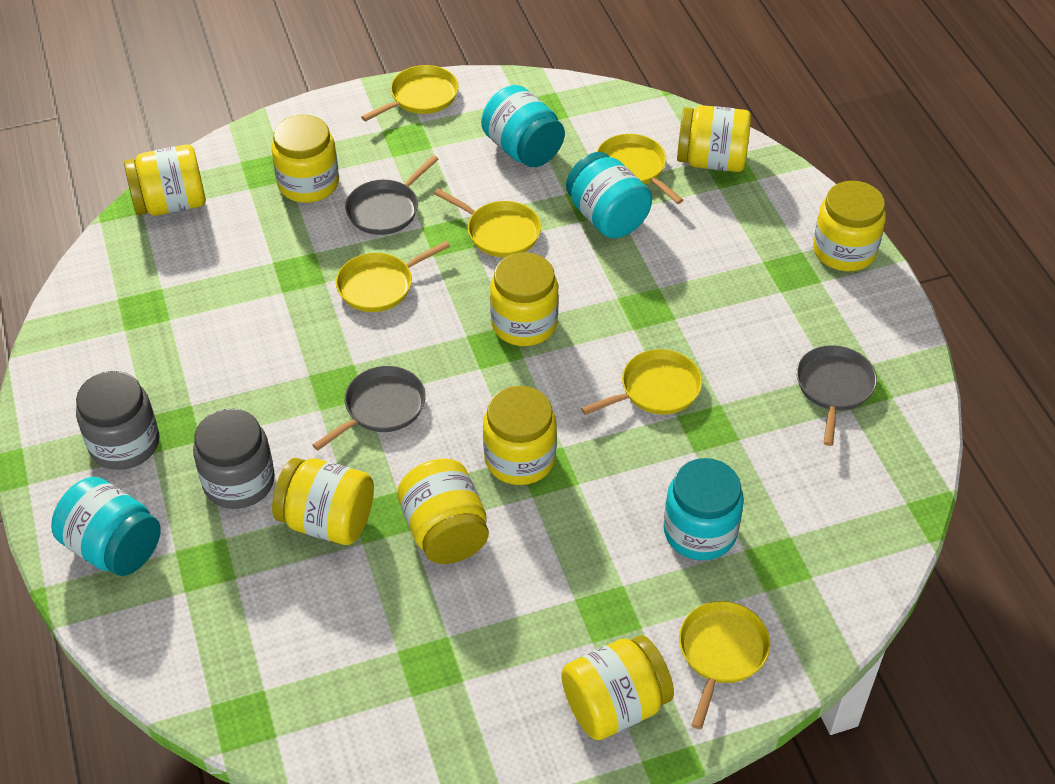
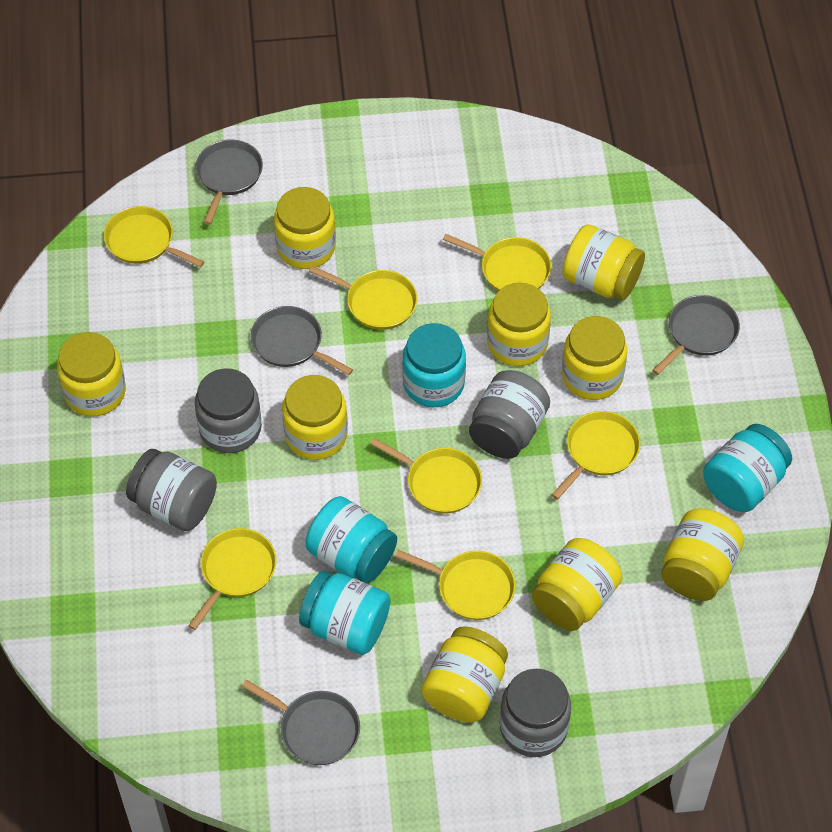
grey jar: 2 -> 4
grey pan: 3 -> 4
yellow pan: 6 -> 7

